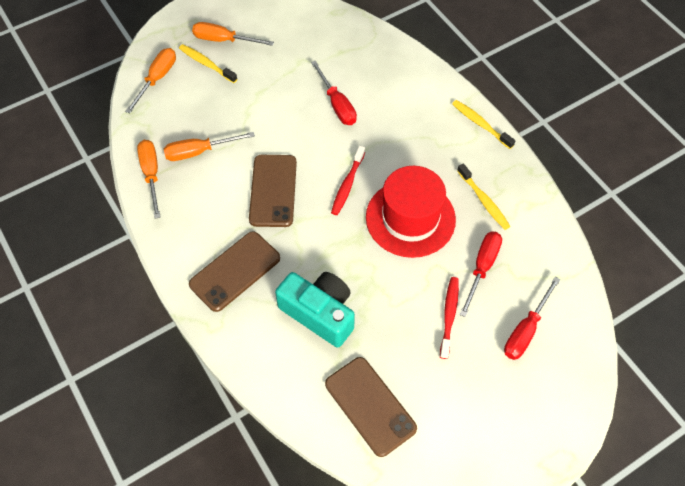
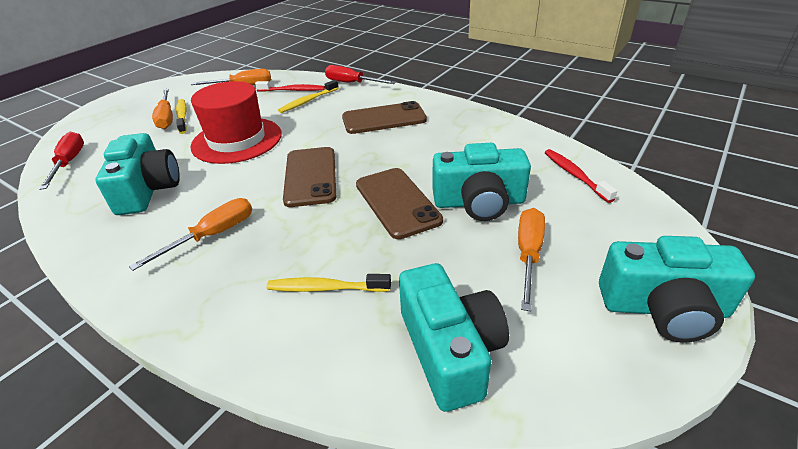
red screwdriver: 3 -> 2
turquoise camera: 1 -> 4

